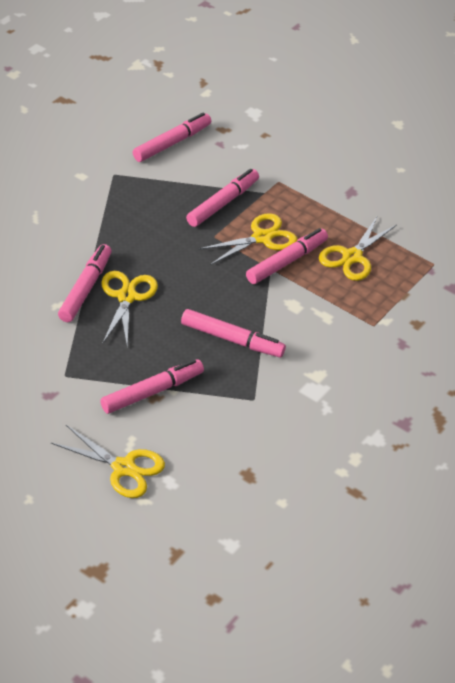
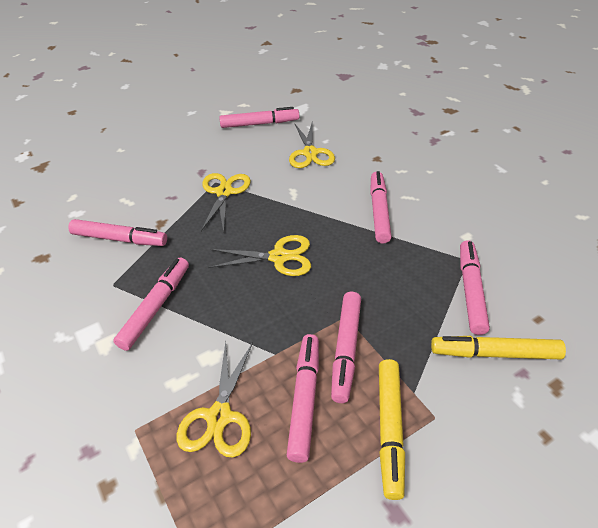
pink marker: 6 -> 7
yellow marker: 0 -> 2

